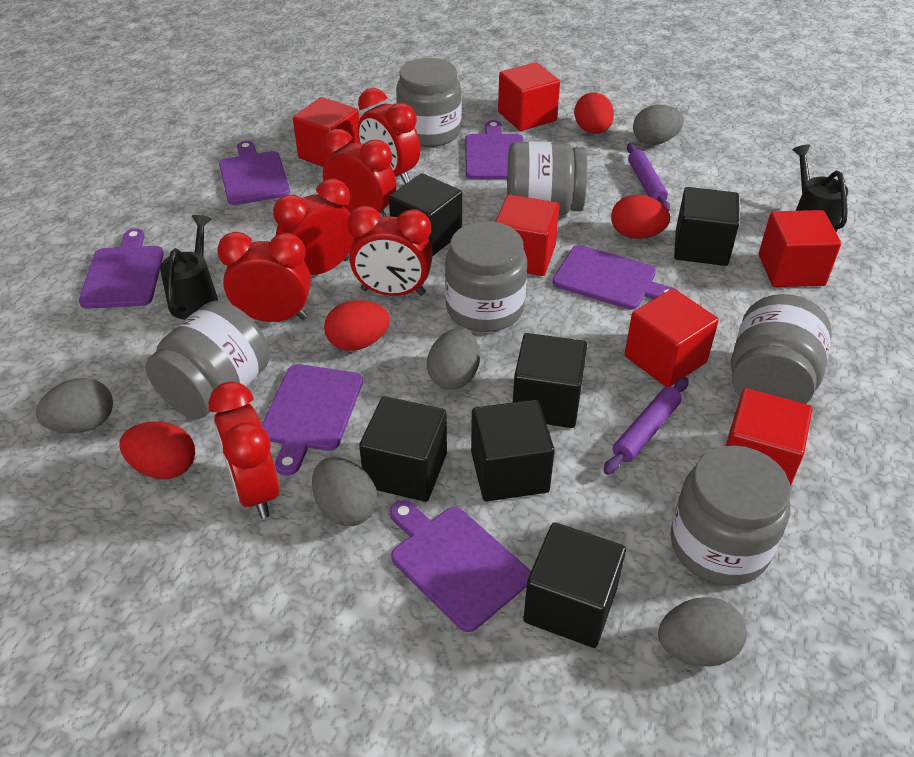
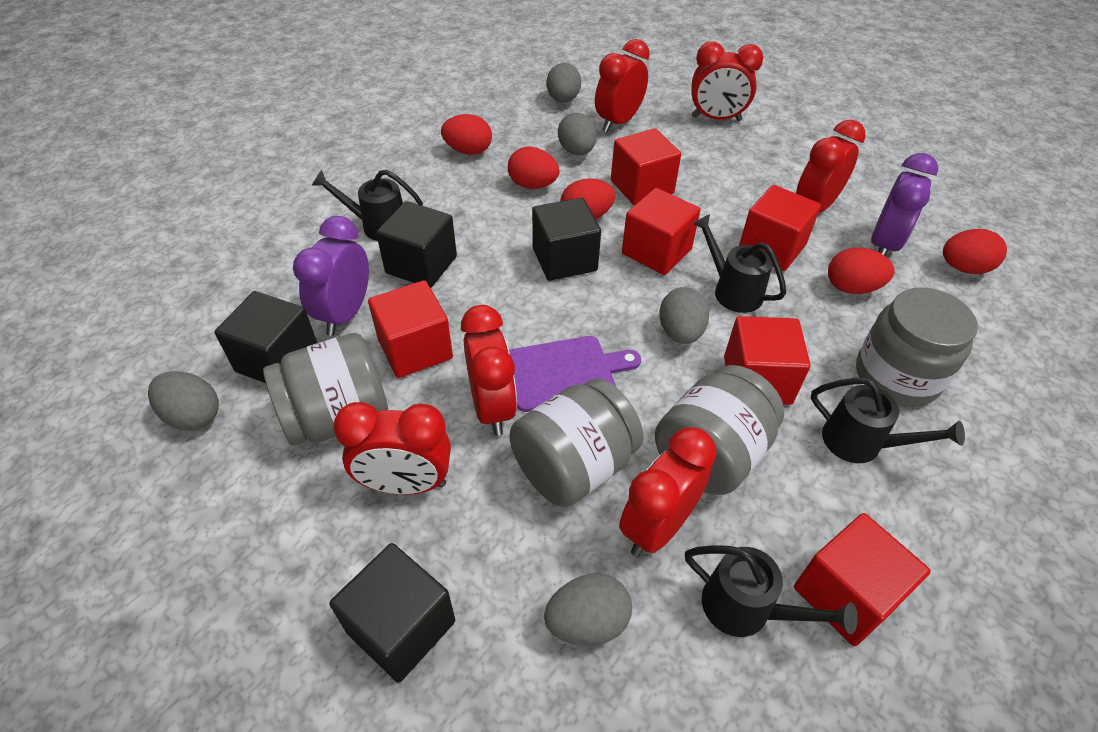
black cube: 6 -> 4
black watering can: 2 -> 4
grey jar: 6 -> 4
purple clock: 0 -> 2
purple cutting board: 6 -> 1
purple rolling pin: 2 -> 0
red egg: 4 -> 5

